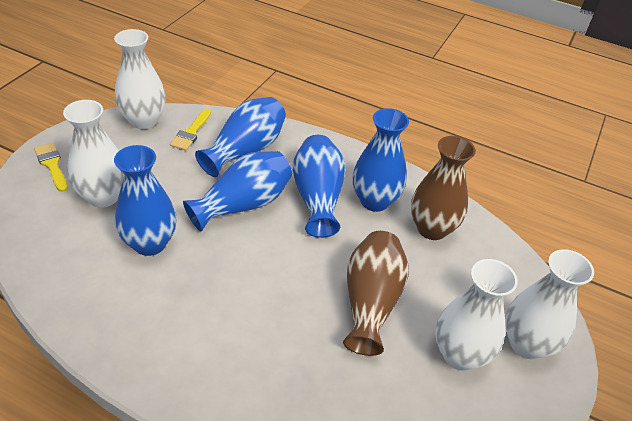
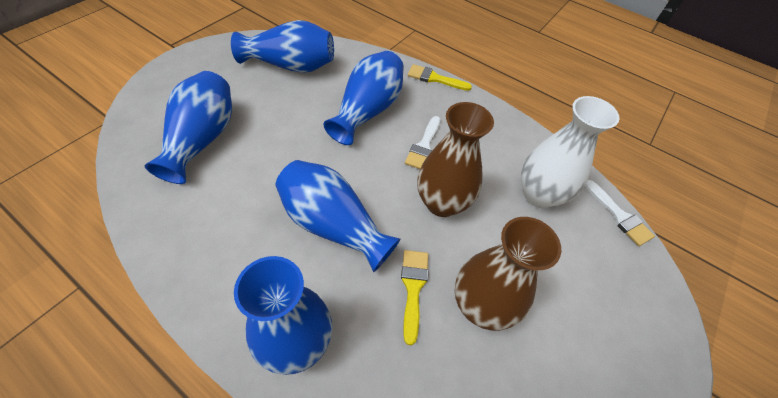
white brush: 0 -> 2
white vase: 4 -> 1

